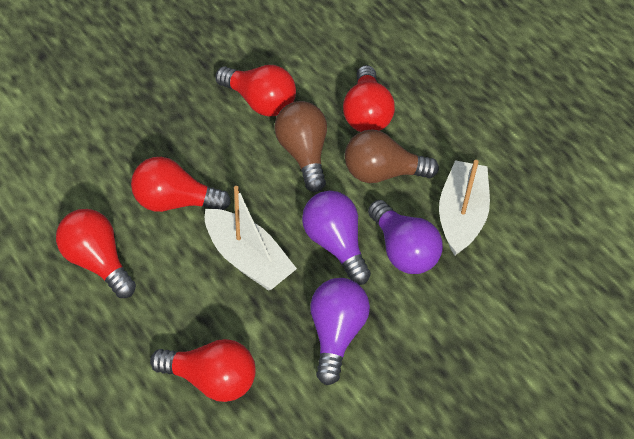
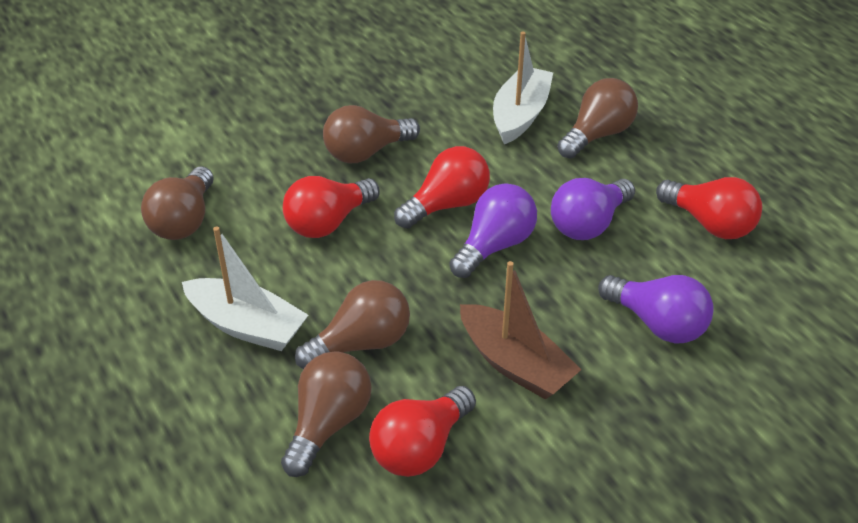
brown boat: 0 -> 1
brown light bulb: 2 -> 5
red light bulb: 5 -> 4

